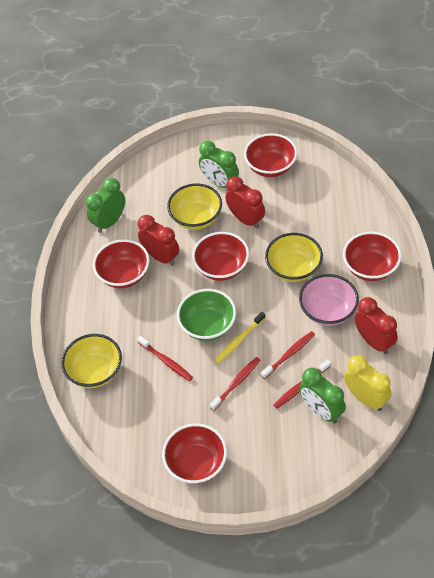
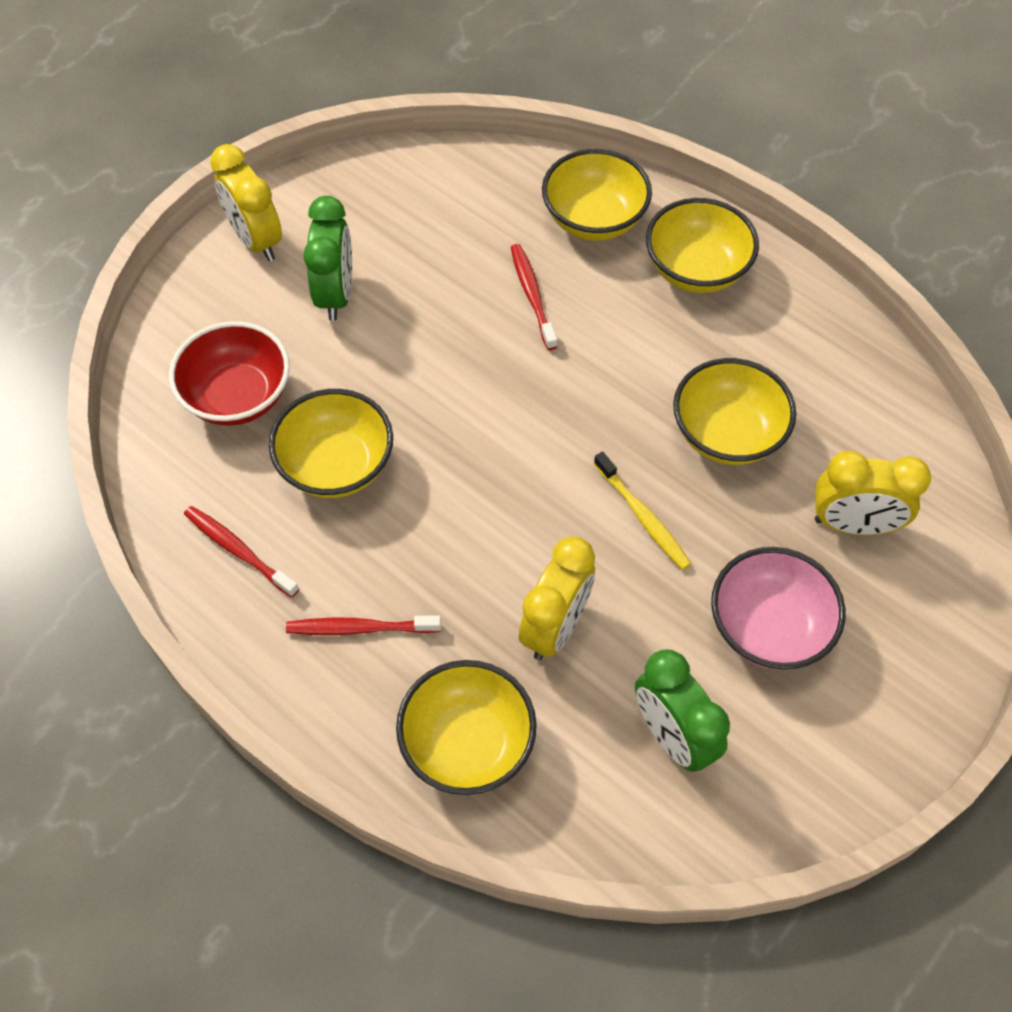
green bowl: 1 -> 0
green clock: 3 -> 2
red bowl: 5 -> 1
red clock: 3 -> 0
red toothbrush: 4 -> 3
yellow bowl: 3 -> 5
yellow clock: 1 -> 3

